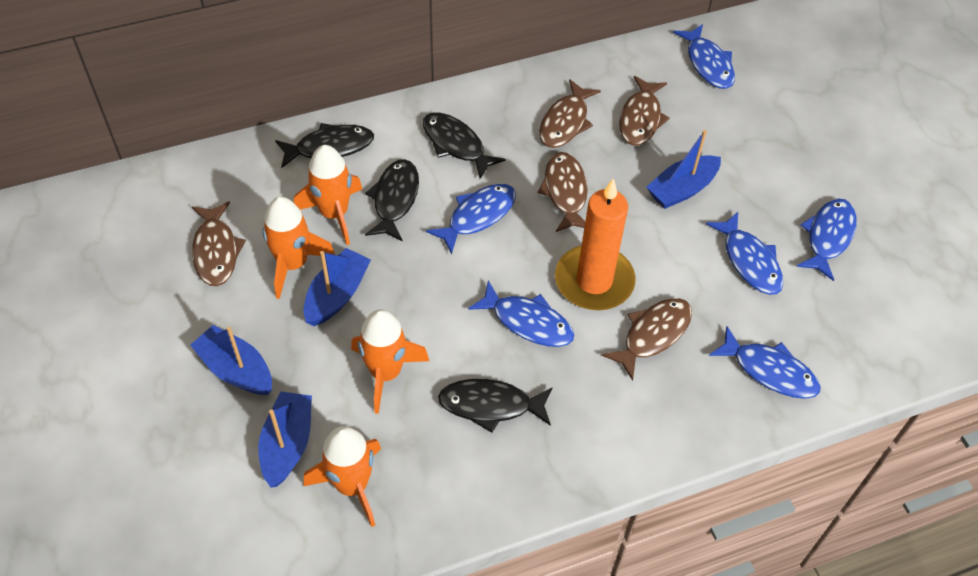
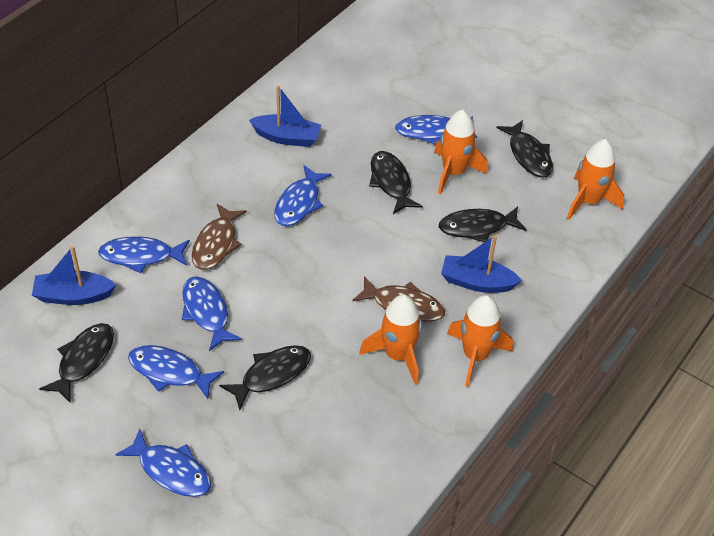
black fish: 4 -> 5
blue boat: 4 -> 3
brown fish: 5 -> 2
orange candle: 1 -> 0

